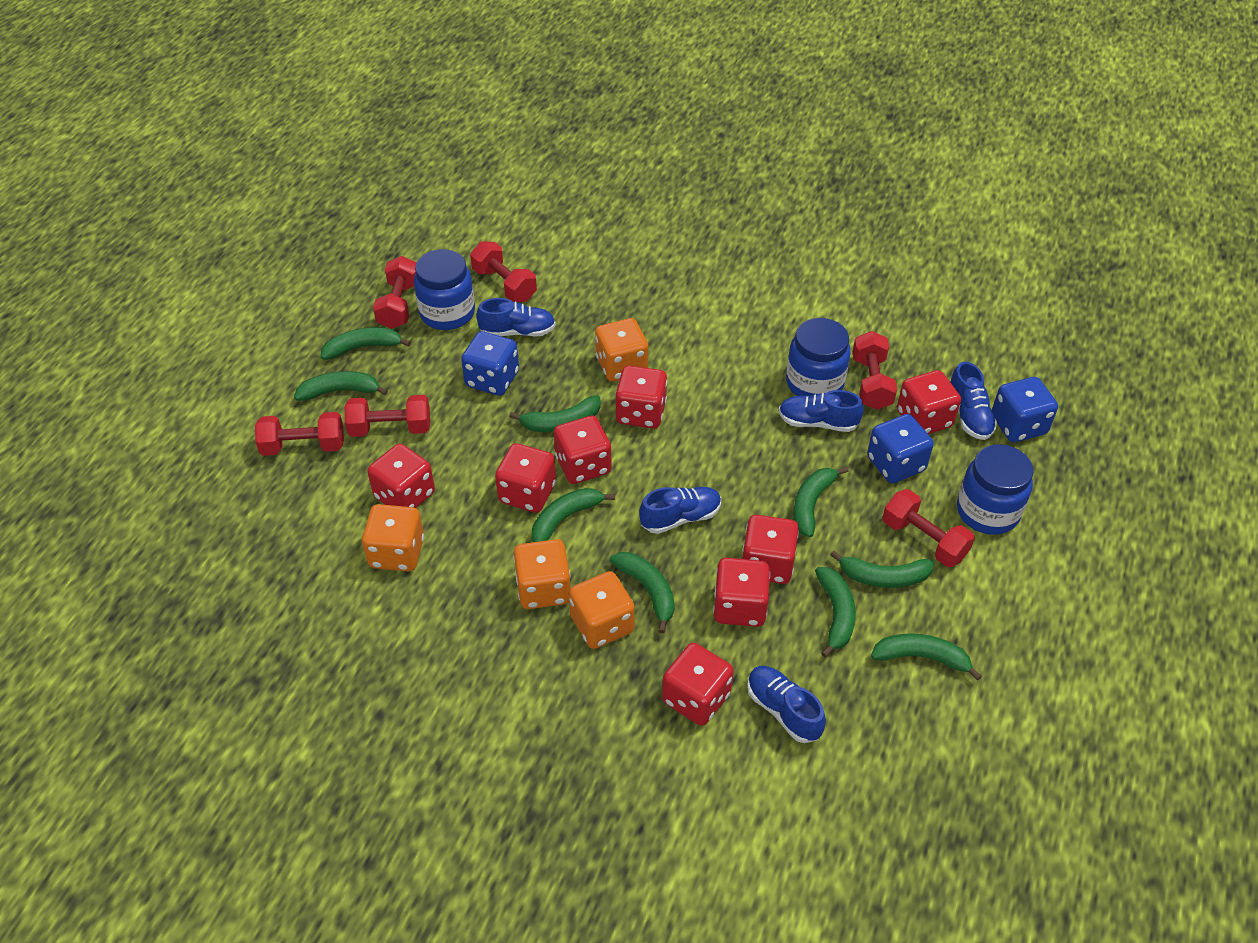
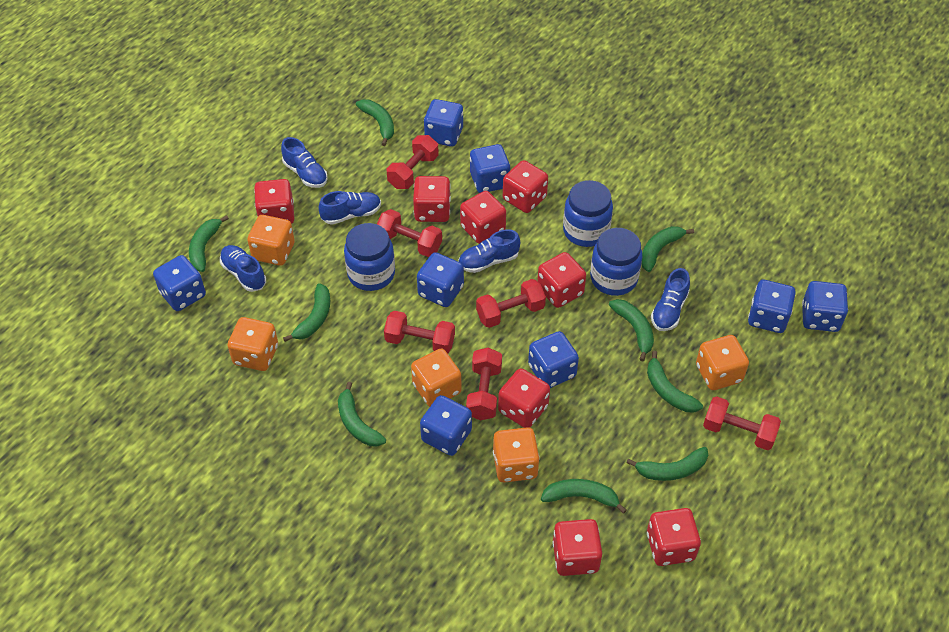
blue dice: 3 -> 8
orange dice: 4 -> 5

